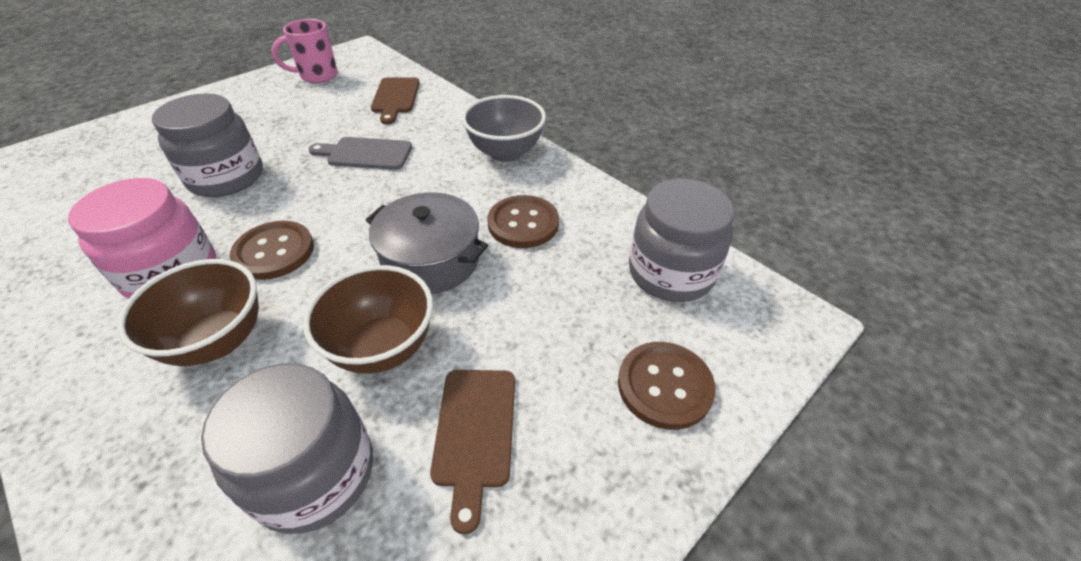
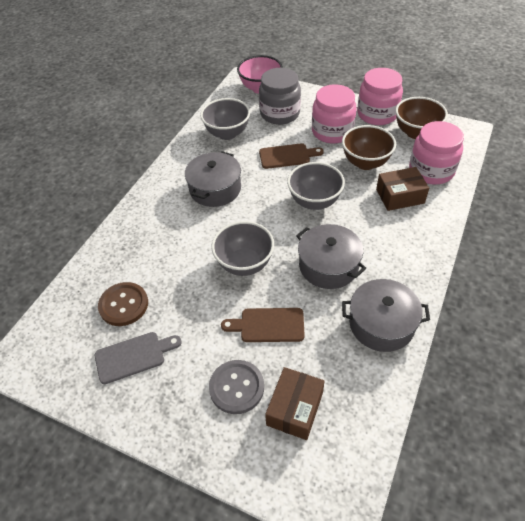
brown box: 0 -> 2
brown button: 3 -> 1
grey bowl: 1 -> 3
grey button: 0 -> 1
grey jar: 3 -> 1
grey pot: 1 -> 3
pink bowl: 0 -> 1
pink jar: 1 -> 3
pink mug: 1 -> 0

